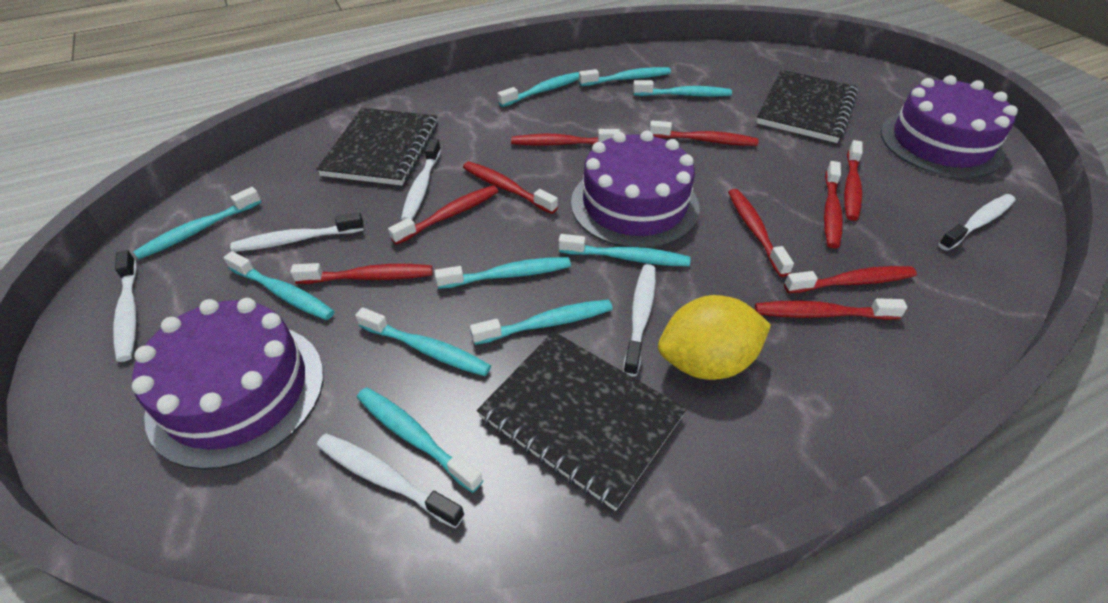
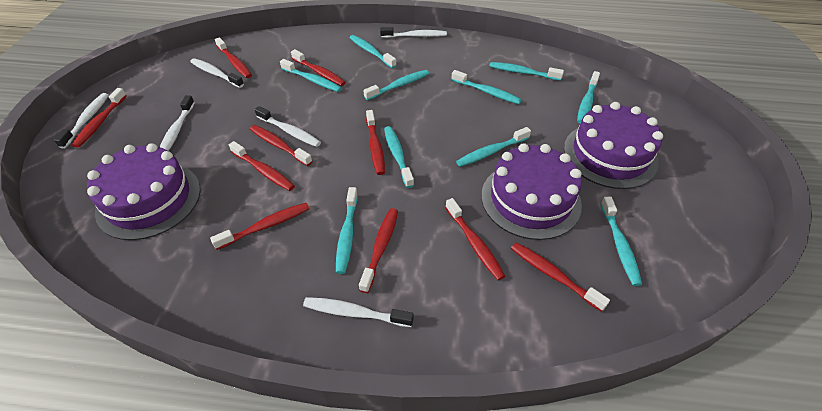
black notebook: 3 -> 0
yellow lemon: 1 -> 0

